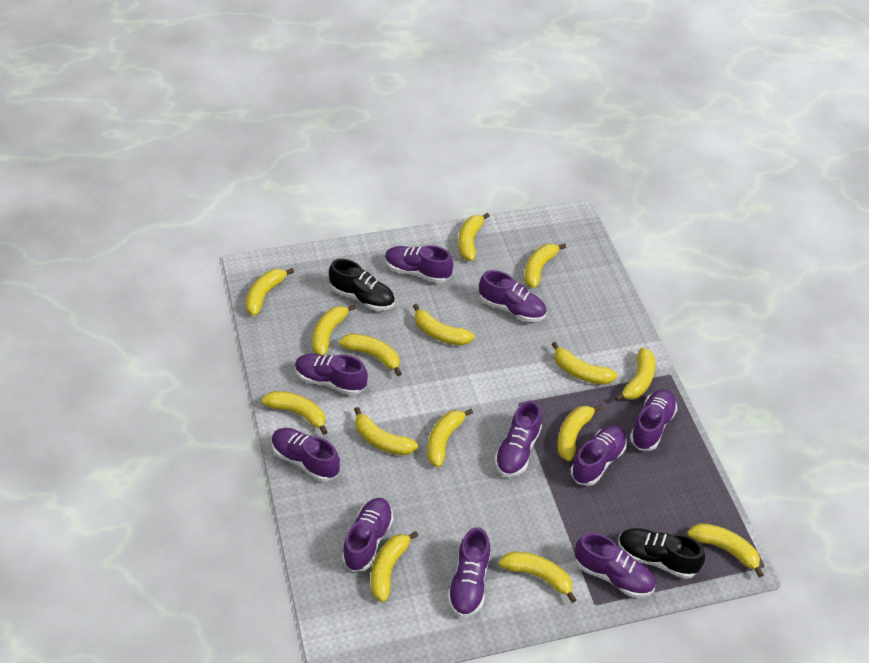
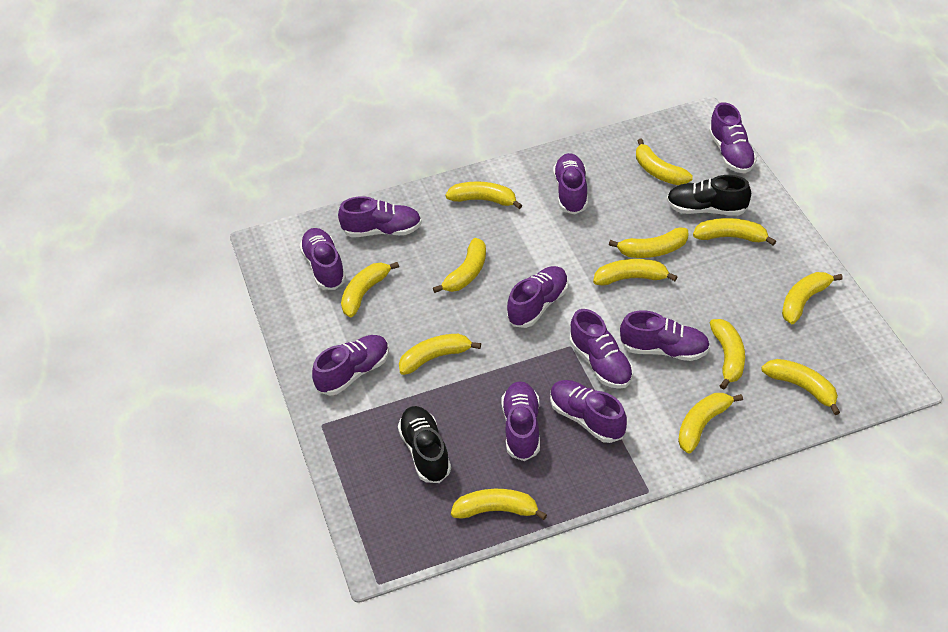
yellow banana: 15 -> 13

